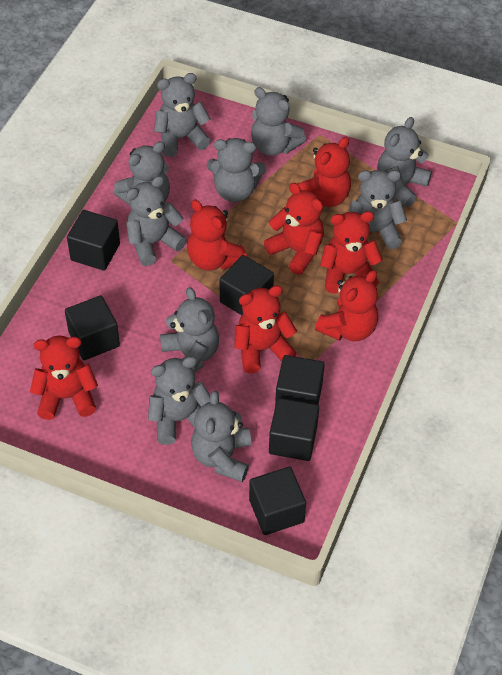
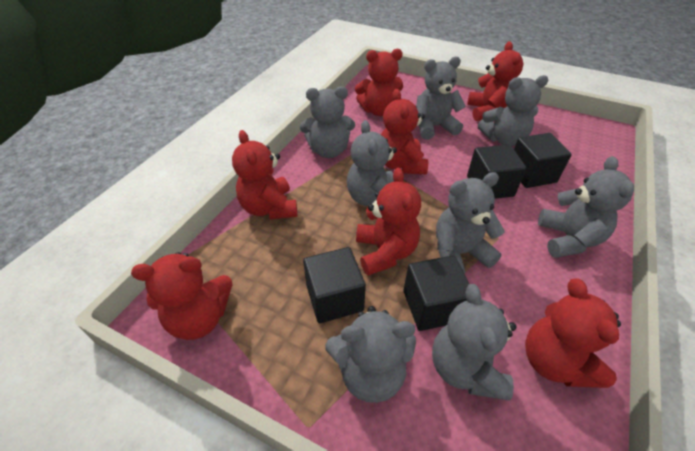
black cube: 6 -> 4
grey teddy bear: 10 -> 8

